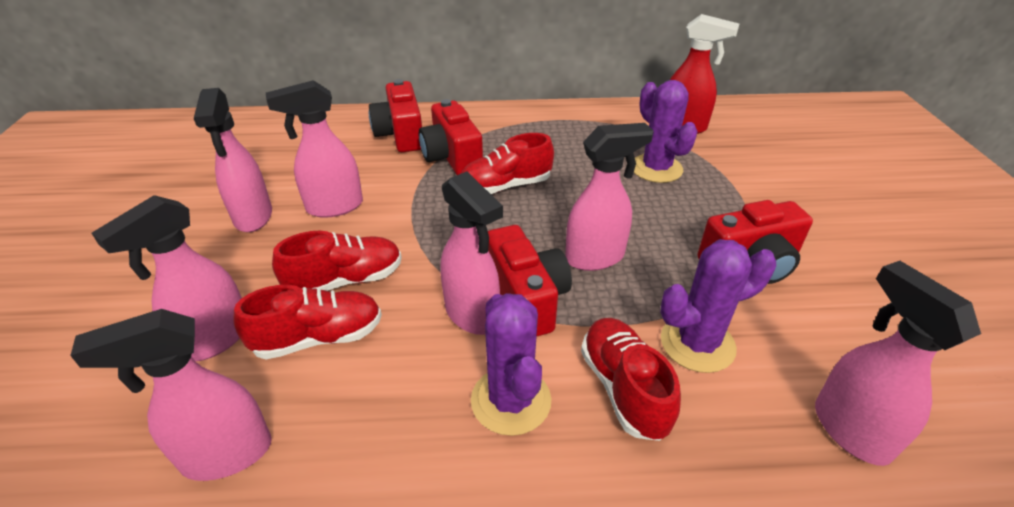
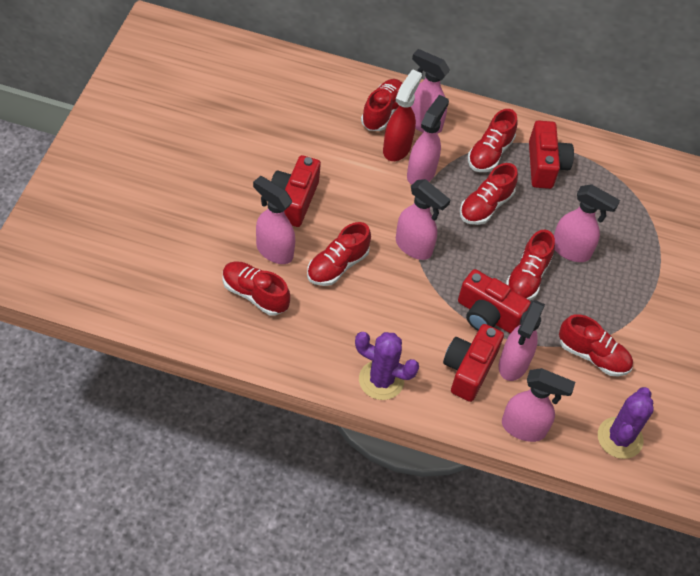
purple cactus: 3 -> 2
red shoe: 4 -> 7

